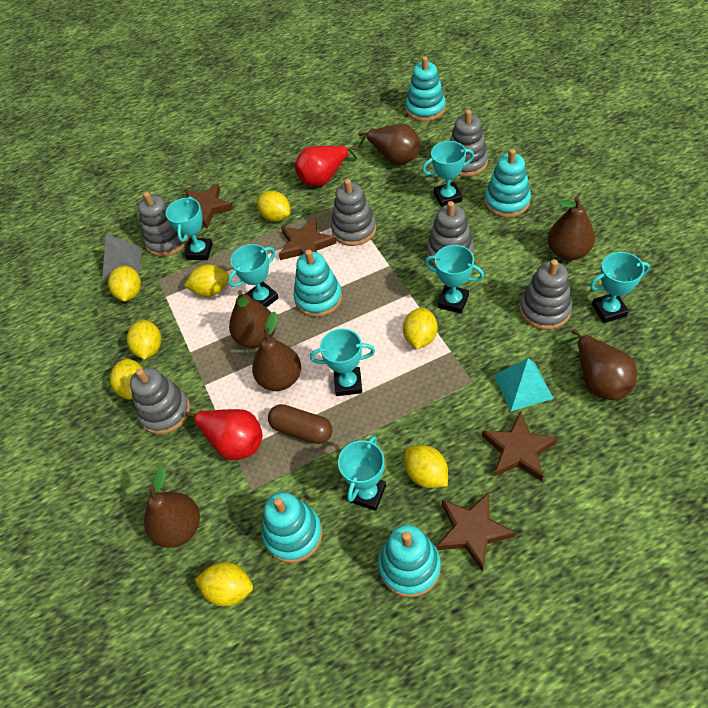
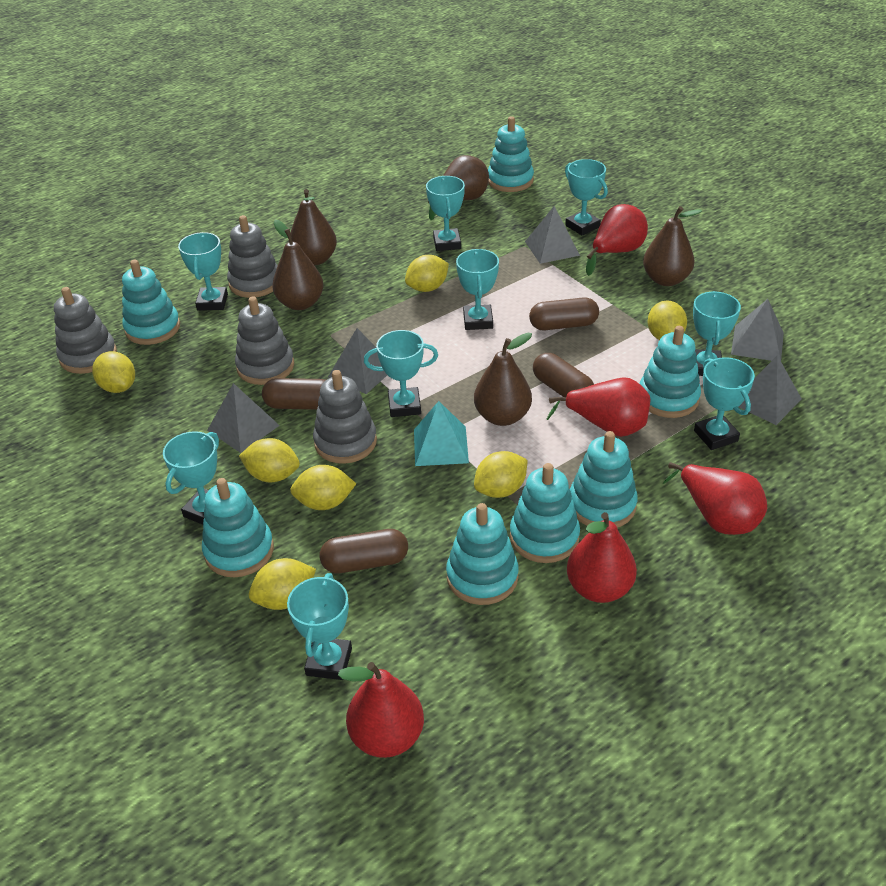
brown capsule: 1 -> 4
brown pear: 6 -> 5
brown star: 4 -> 0
grey pyramid: 1 -> 5
grey stacking toy: 6 -> 4
red pear: 2 -> 5
turquoise stacking toy: 5 -> 7
turquoise trophy: 7 -> 9
yellow lemon: 8 -> 7

